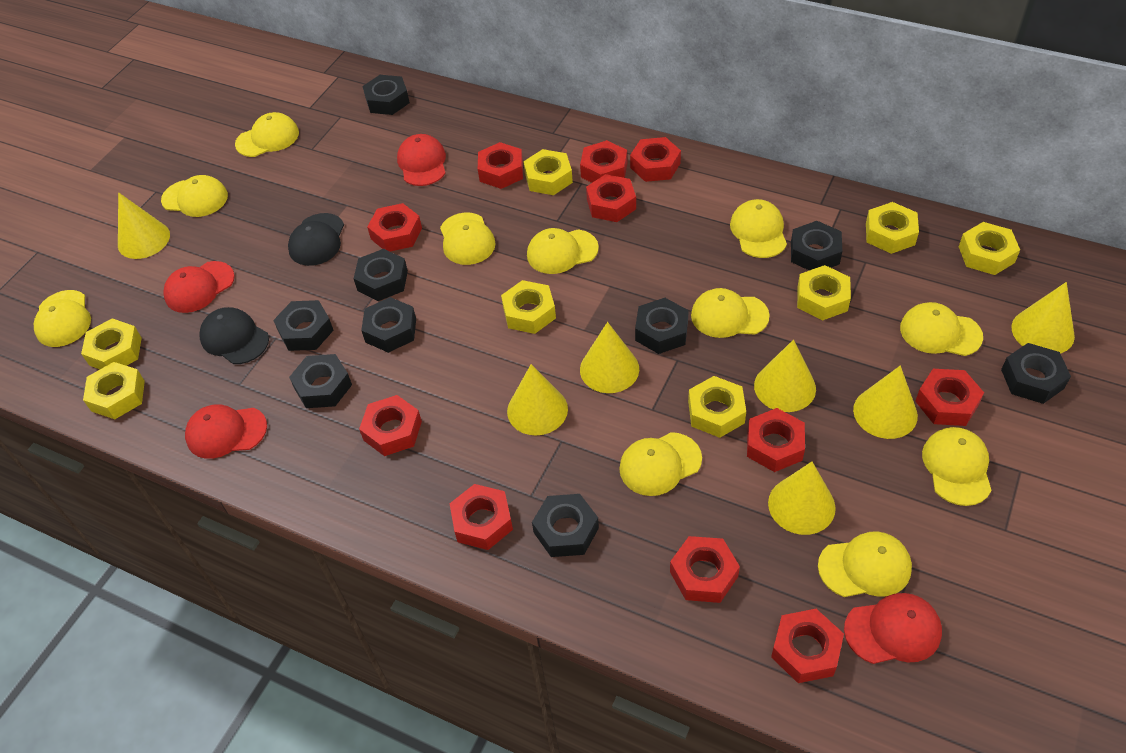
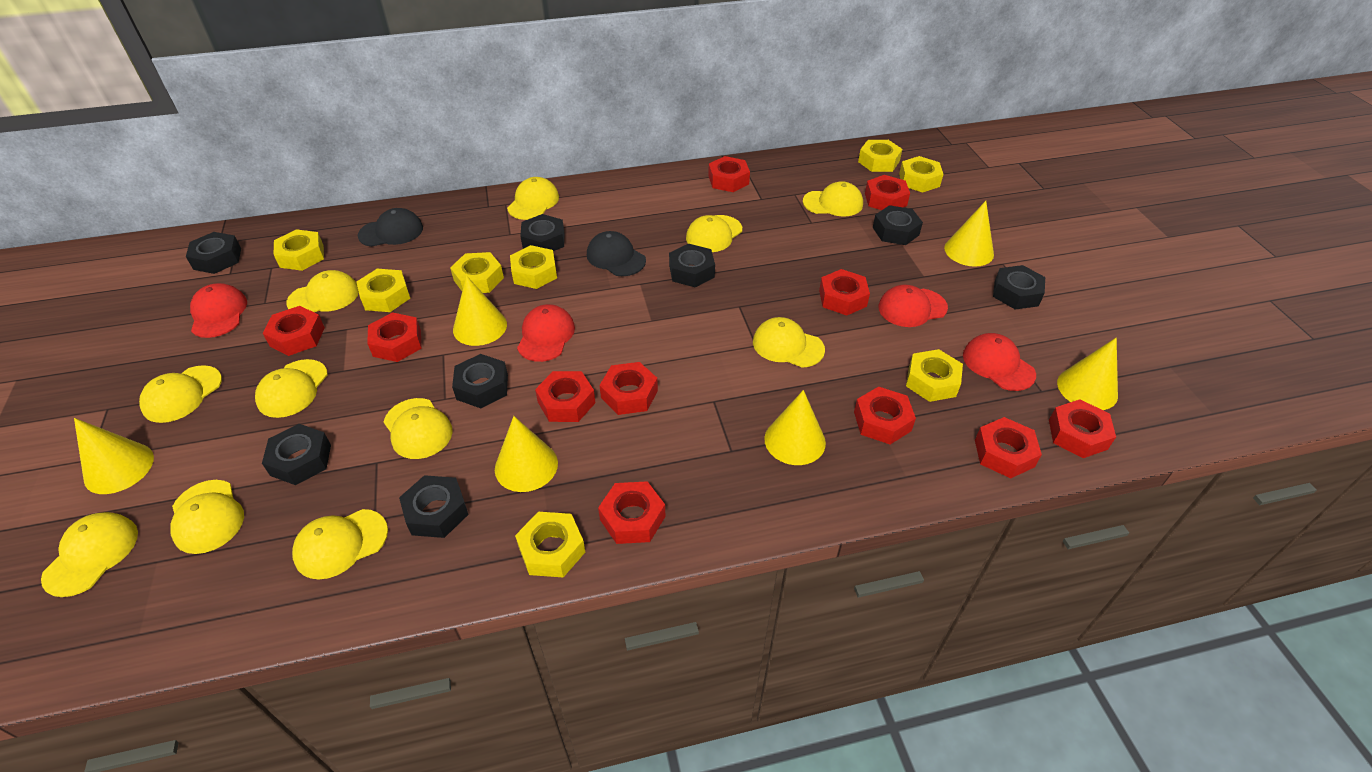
black nut: 9 -> 8
yellow cone: 7 -> 6

